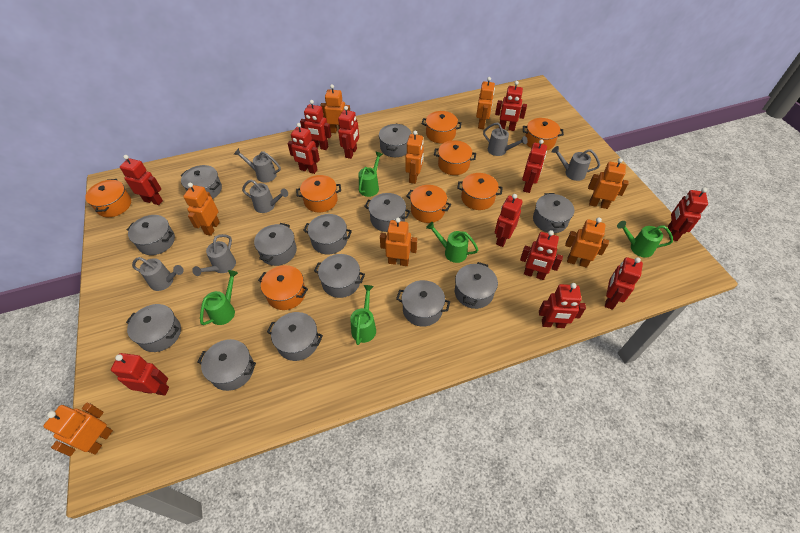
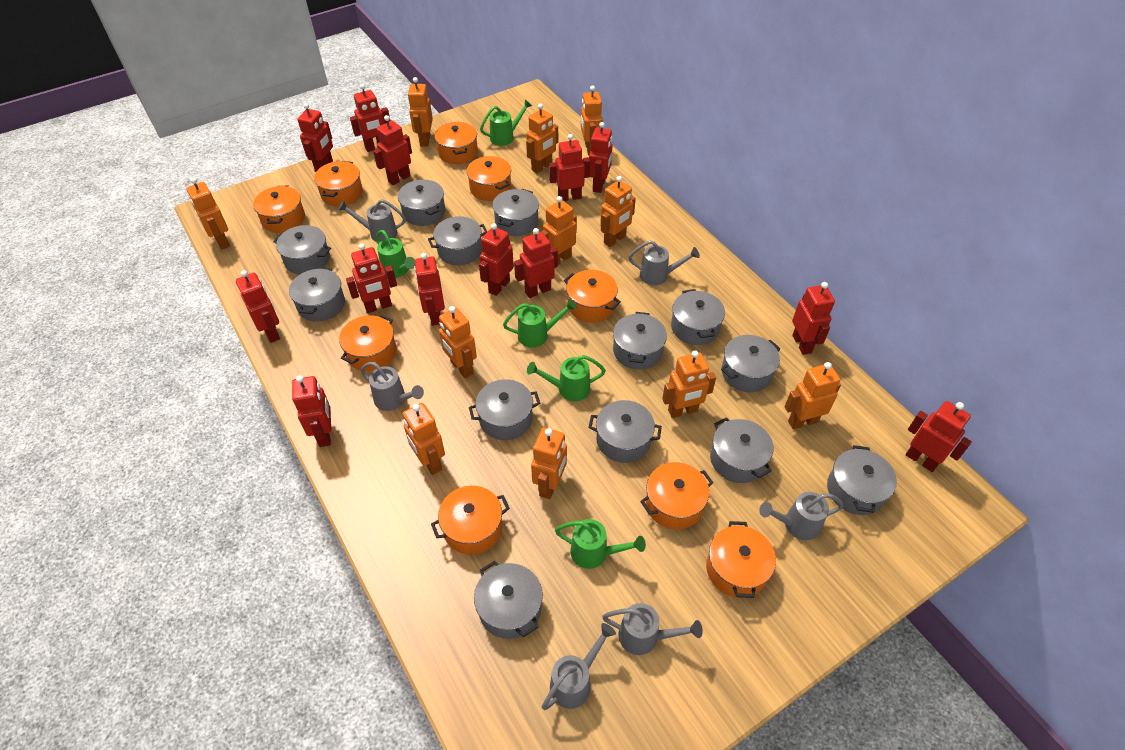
orange pot: 8 -> 9
orange robot: 8 -> 11
red robot: 12 -> 13

